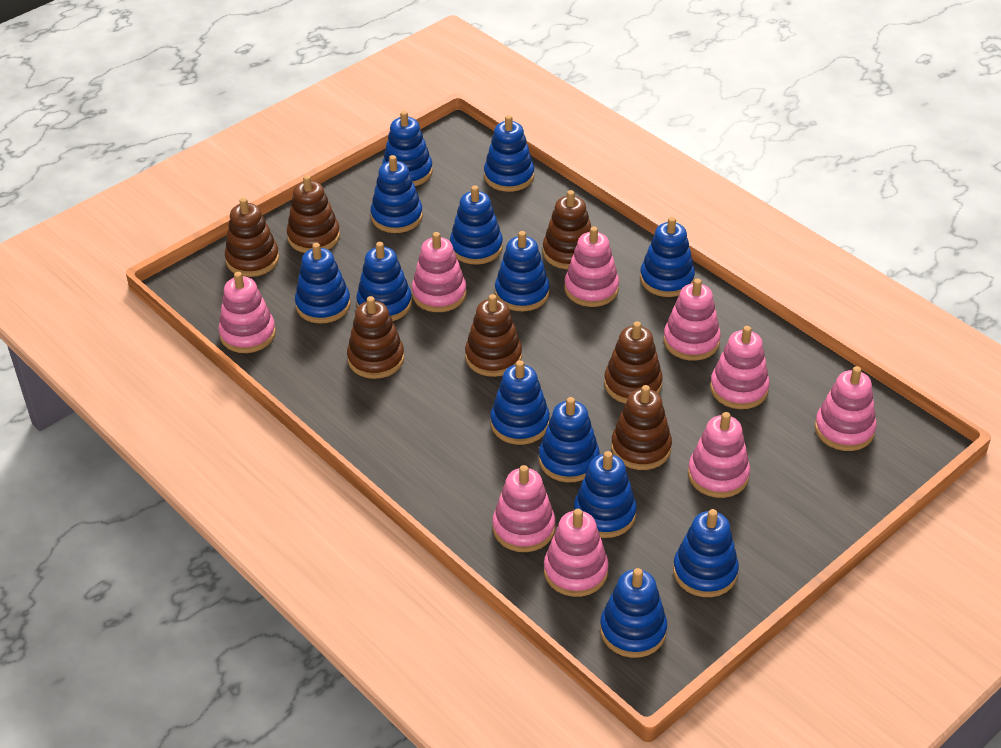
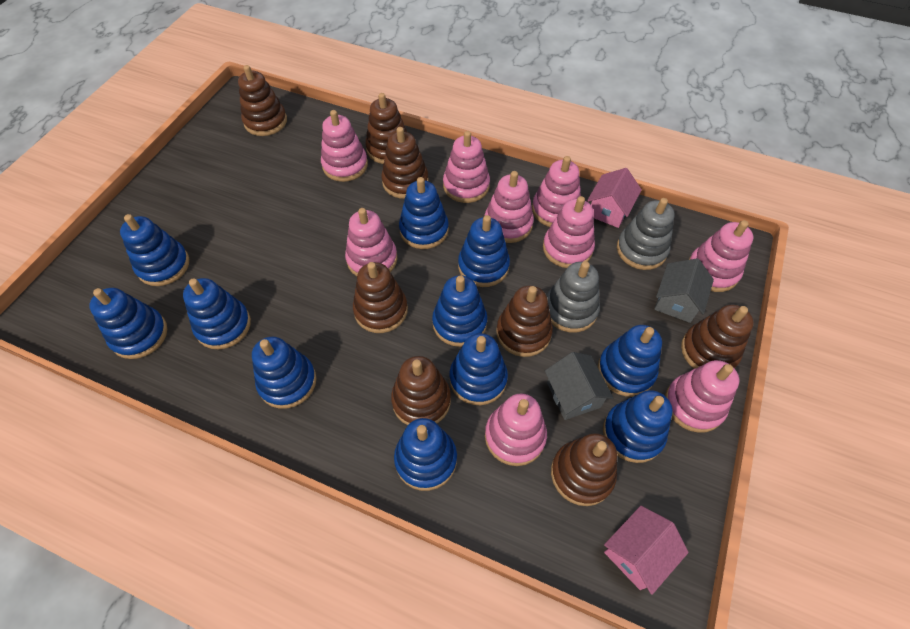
blue stacking toy: 13 -> 11
brown stacking toy: 7 -> 8
grey house: 0 -> 2
grey stacking toy: 0 -> 2
pink house: 0 -> 2

